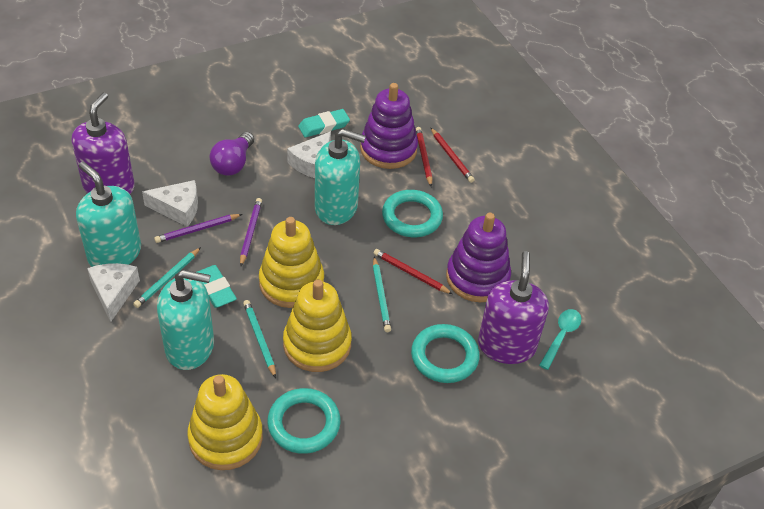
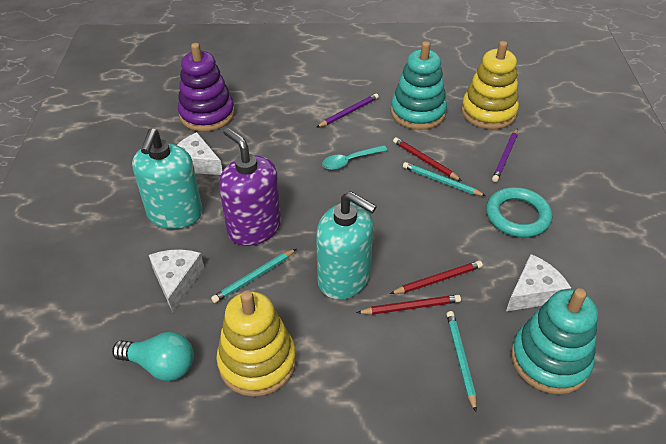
purple light bulb: 1 -> 0
purple soap dispenser: 2 -> 1
purple stacking toy: 2 -> 1
turquoise eraser: 2 -> 0
turquoise light bulb: 0 -> 1
turquoise ring: 3 -> 1
turquoise soap dispenser: 3 -> 2
turquoise stacking toy: 0 -> 2
yellow stacking toy: 3 -> 2

